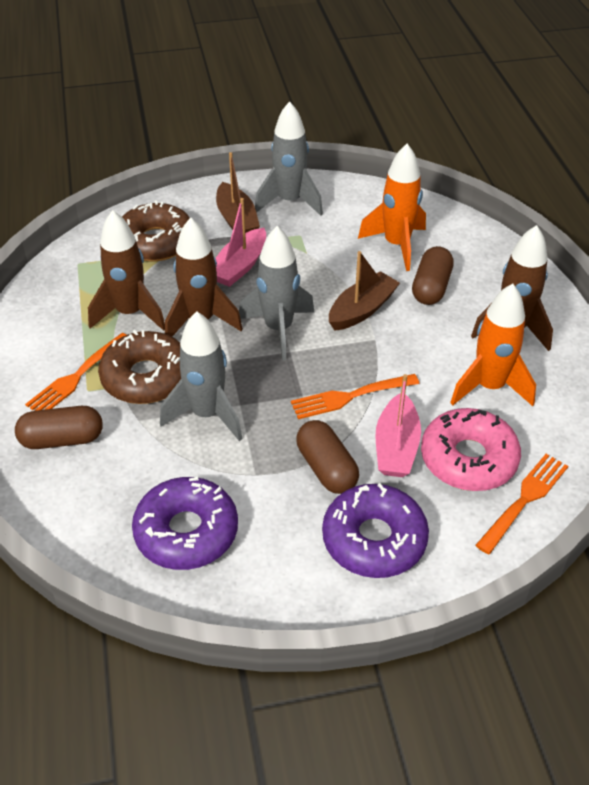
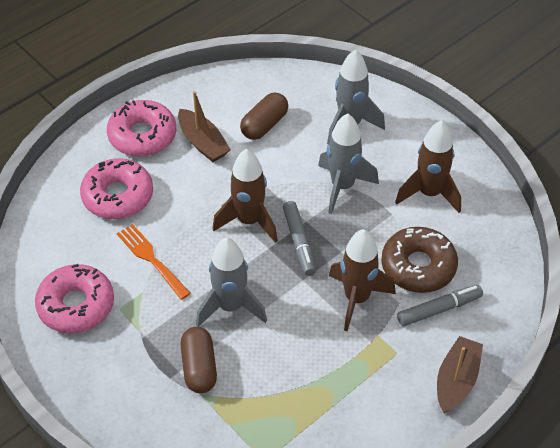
brown capsule: 3 -> 2
brown donut: 2 -> 1
grey marker: 0 -> 2
orange fork: 3 -> 1
orange rocket: 2 -> 0
pink boat: 2 -> 0
pink donut: 1 -> 3
purple donut: 2 -> 0

